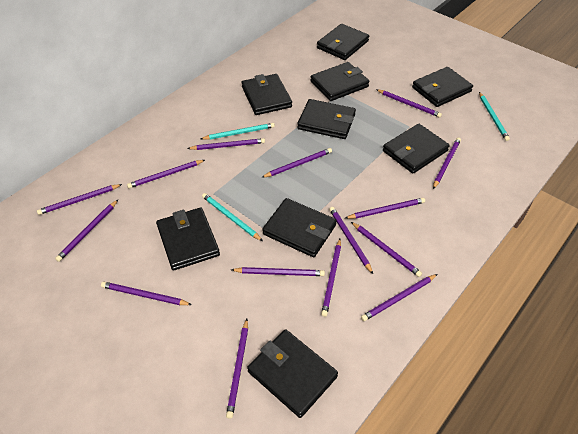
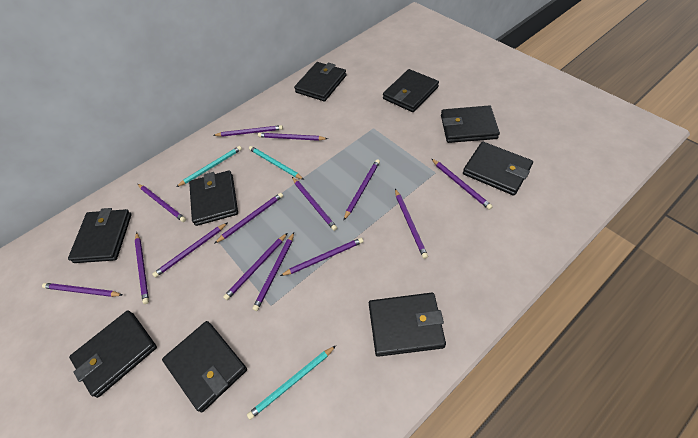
purple pencil: 15 -> 14

